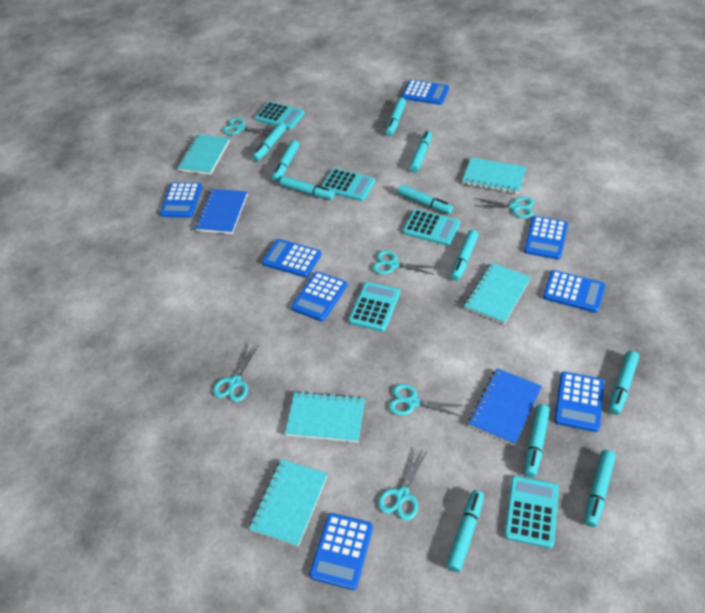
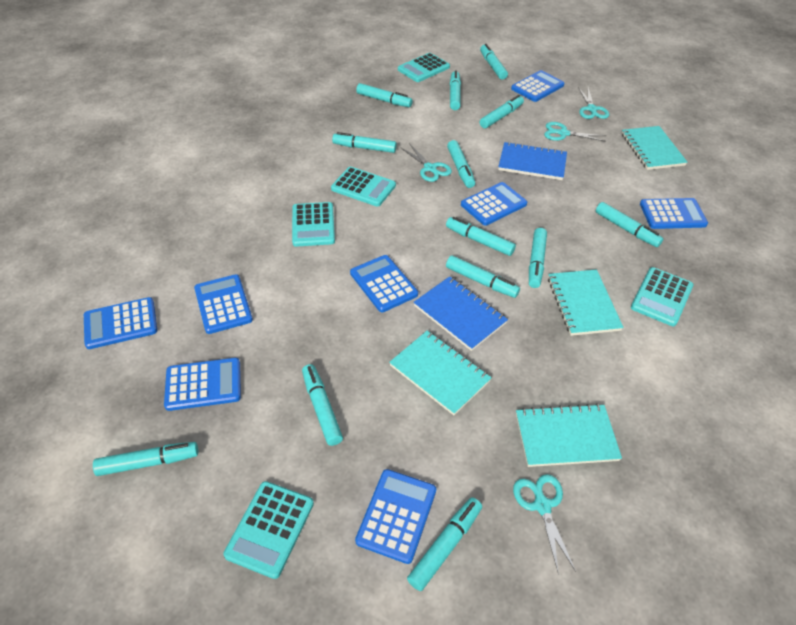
turquoise marker: 11 -> 13
turquoise notebook: 5 -> 4
turquoise scissors: 6 -> 4

